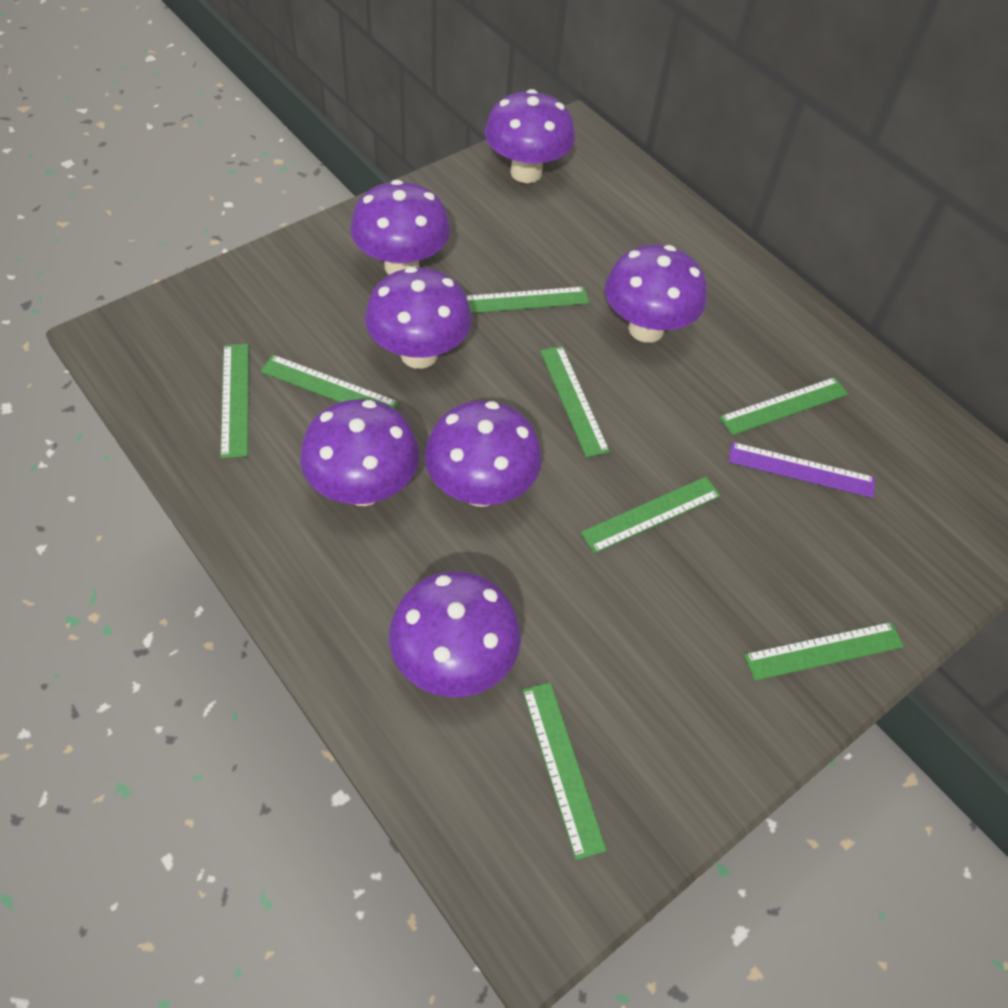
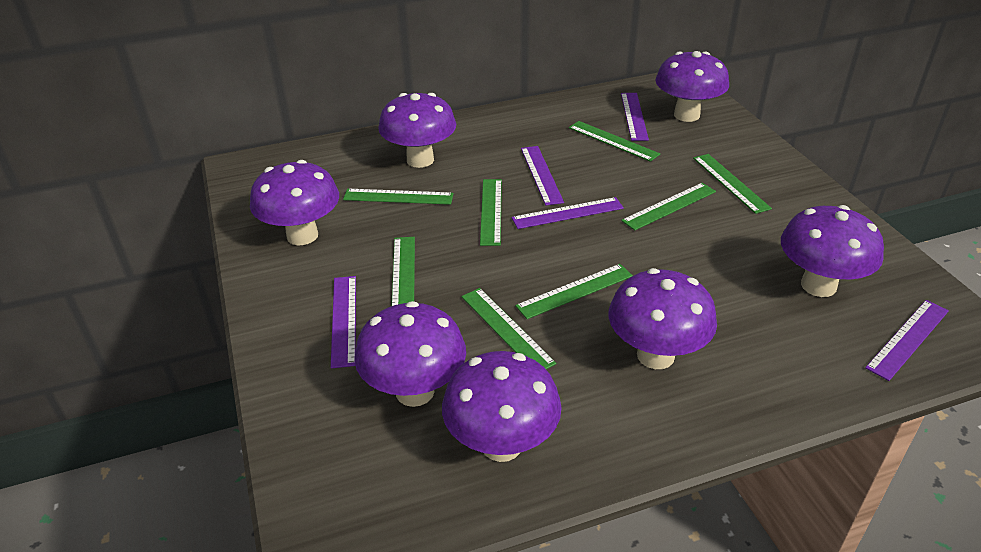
purple ruler: 1 -> 5

